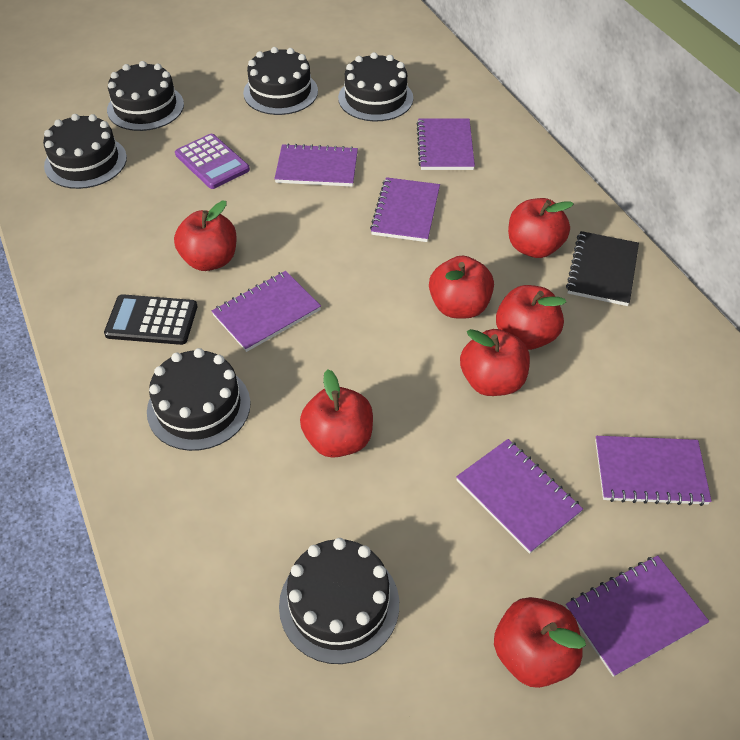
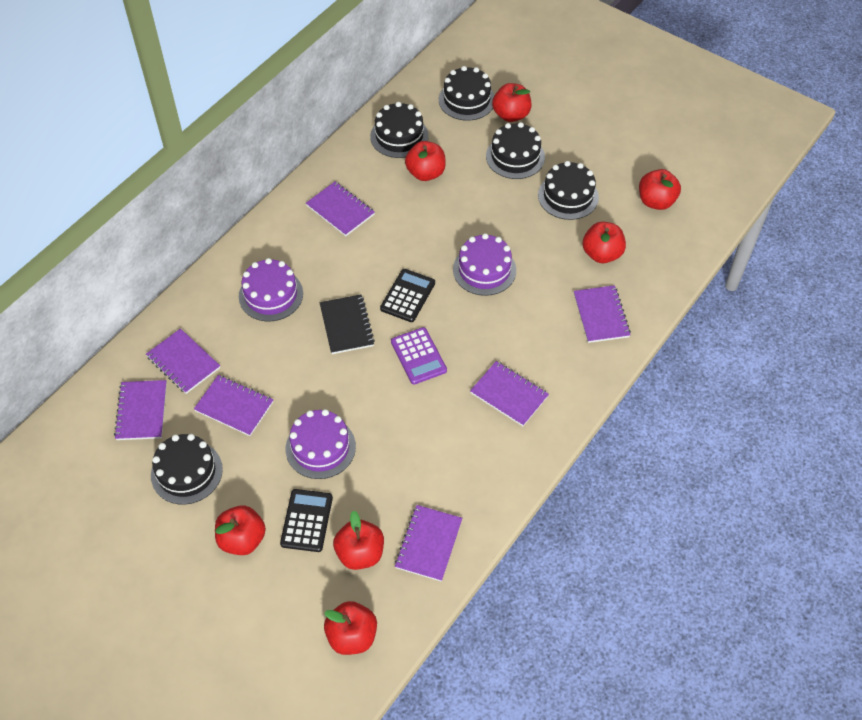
black cake: 6 -> 5
black calculator: 1 -> 2
purple cake: 0 -> 3

